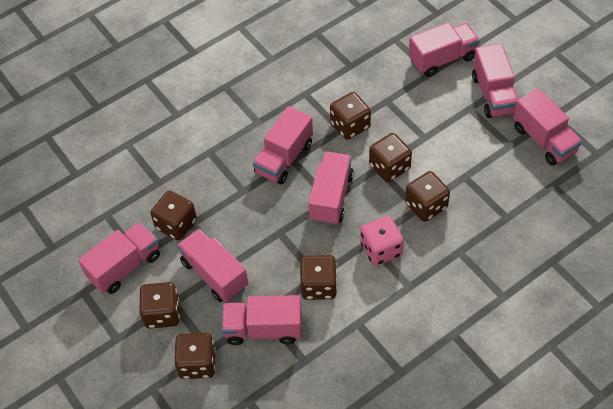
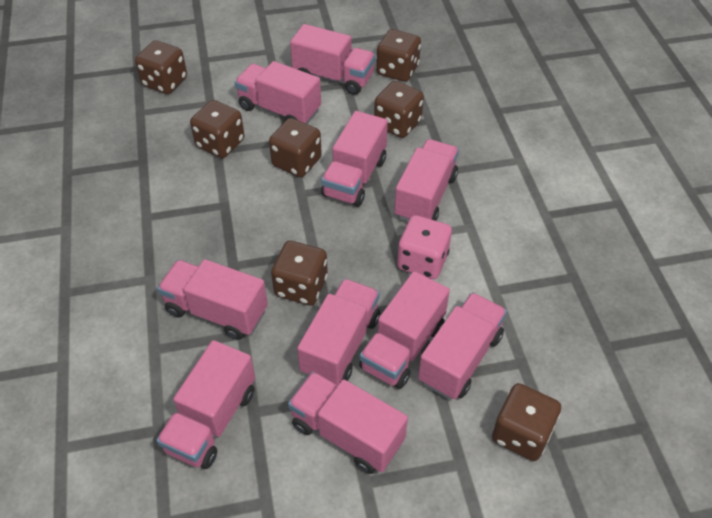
pink truck: 8 -> 10

